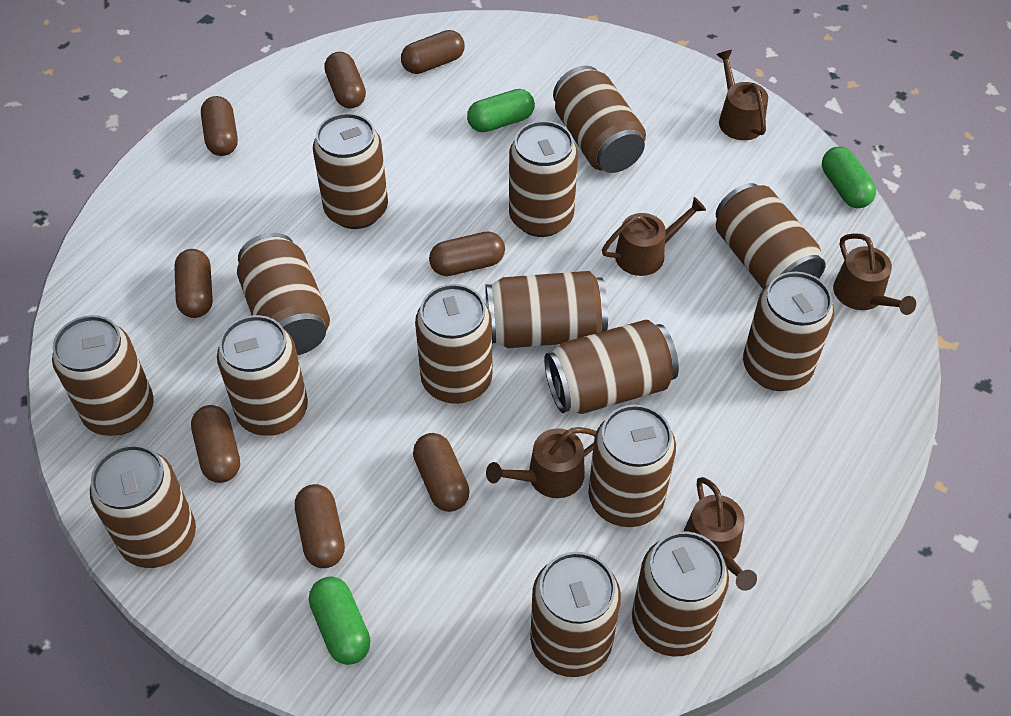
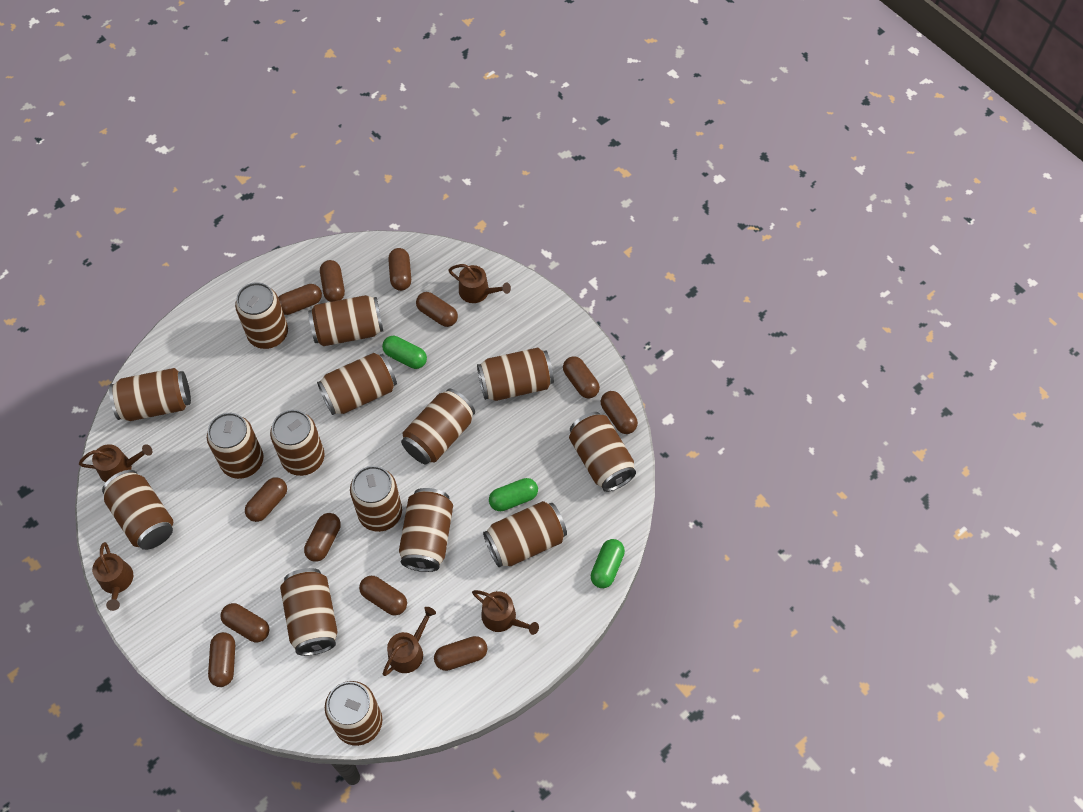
brown capsule: 8 -> 12

